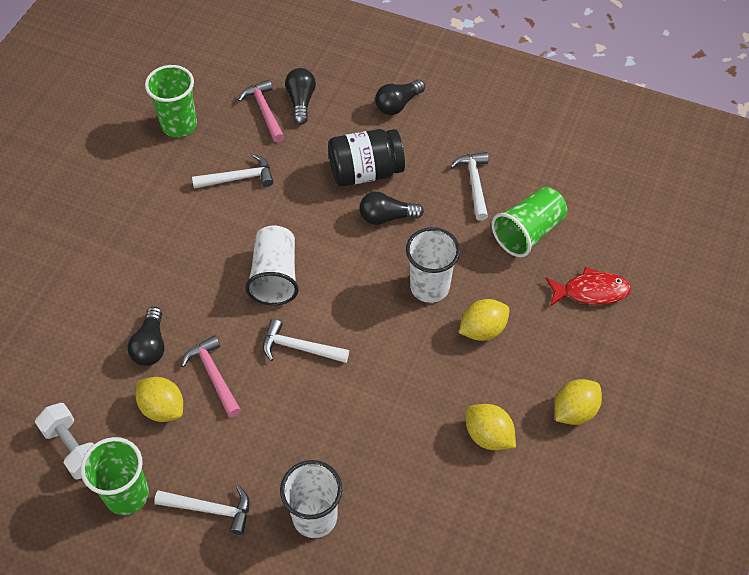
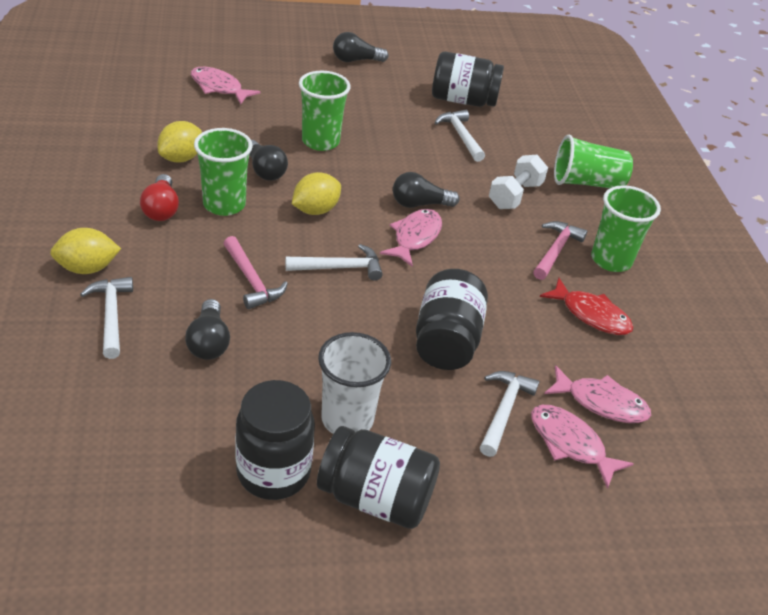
black jar: 1 -> 4
green cup: 3 -> 4
pink fish: 0 -> 4
red light bulb: 0 -> 1
white cup: 3 -> 1
yellow lemon: 4 -> 3

